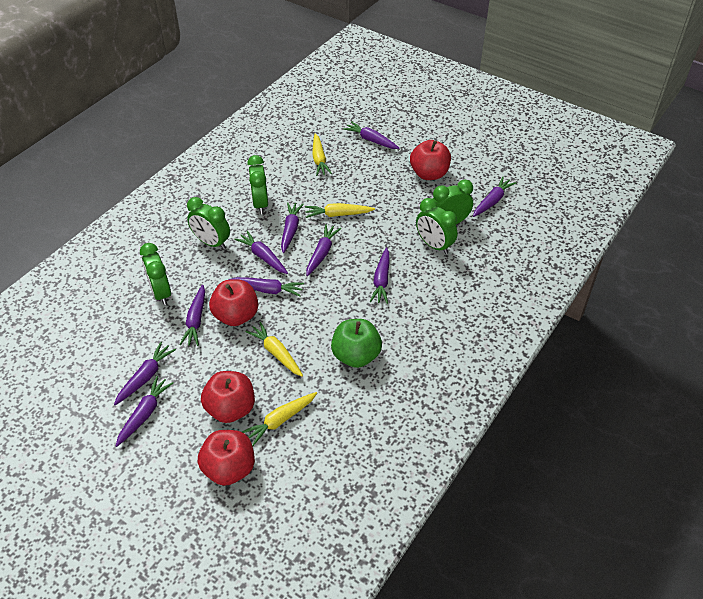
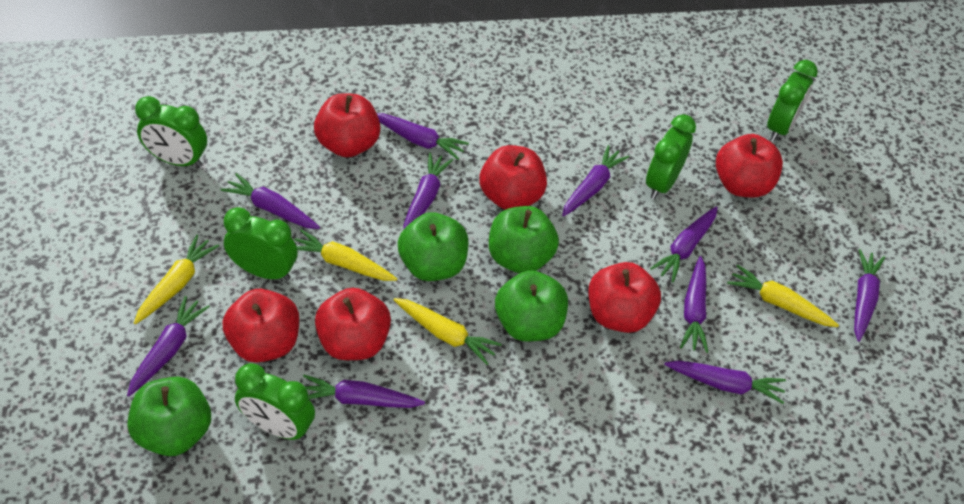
green apple: 1 -> 4
red apple: 4 -> 6

